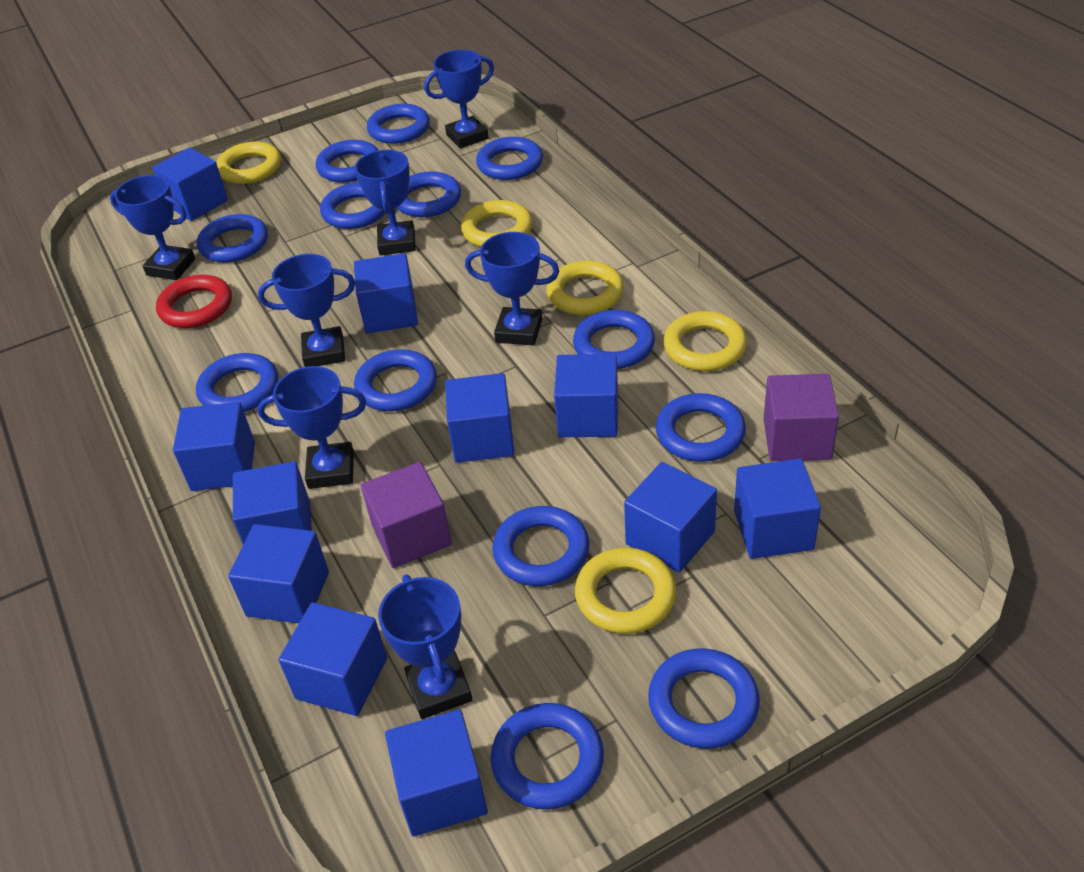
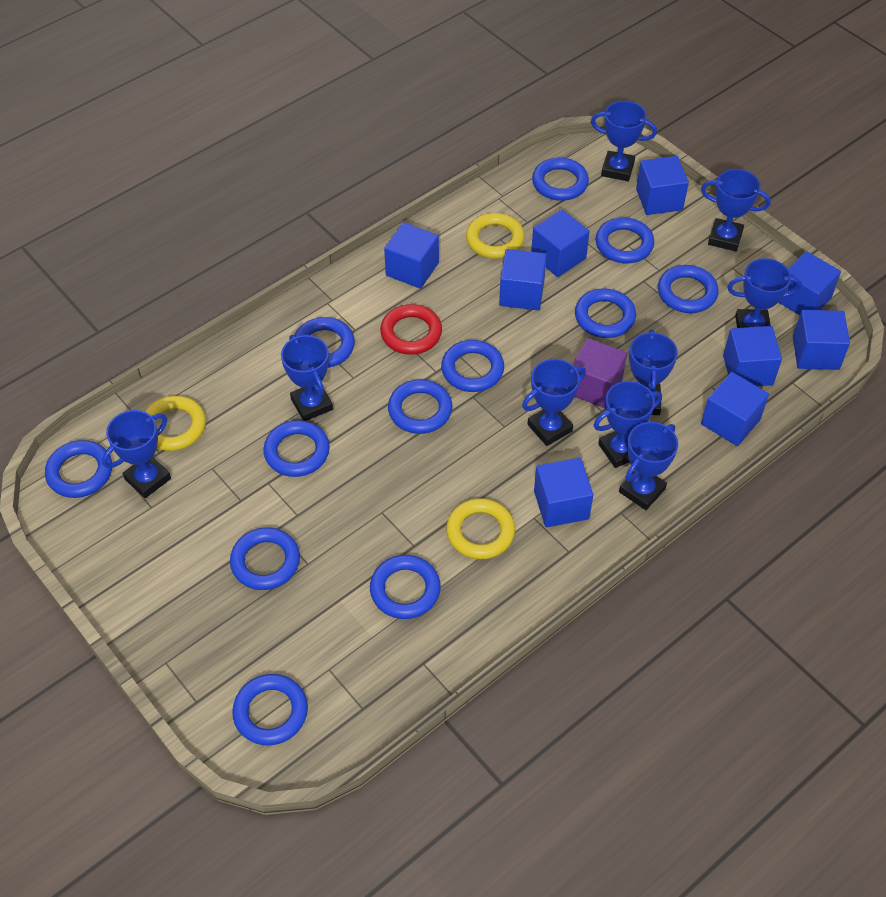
blue cube: 11 -> 9
blue ring: 13 -> 12
blue trophy: 7 -> 9
purple cube: 2 -> 1
yellow ring: 5 -> 3

